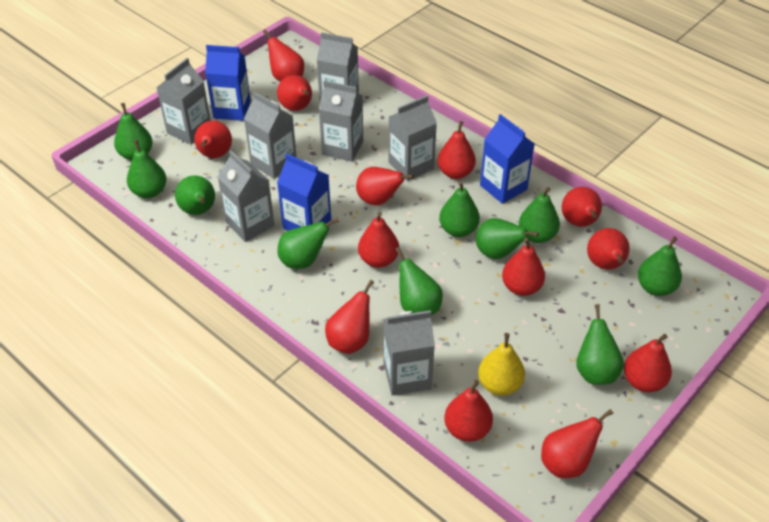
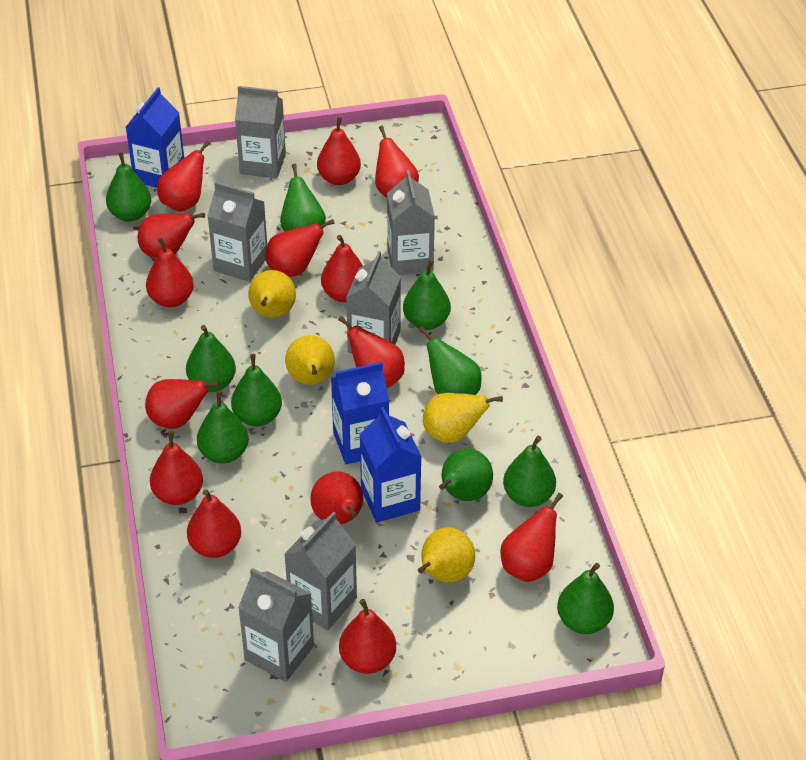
grey carton: 7 -> 6
red pear: 13 -> 14
yellow pear: 1 -> 4

